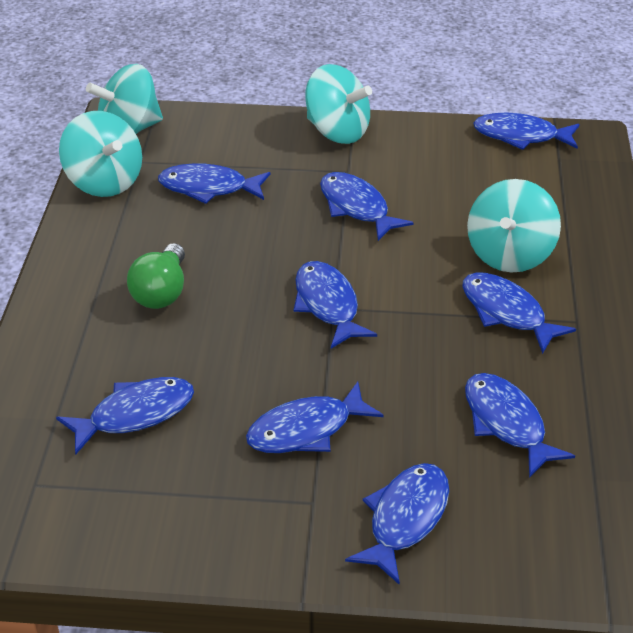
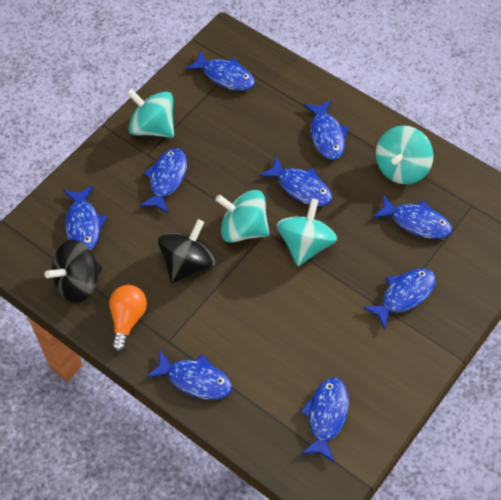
black spinning top: 0 -> 2
green light bulb: 1 -> 0
orange light bulb: 0 -> 1

